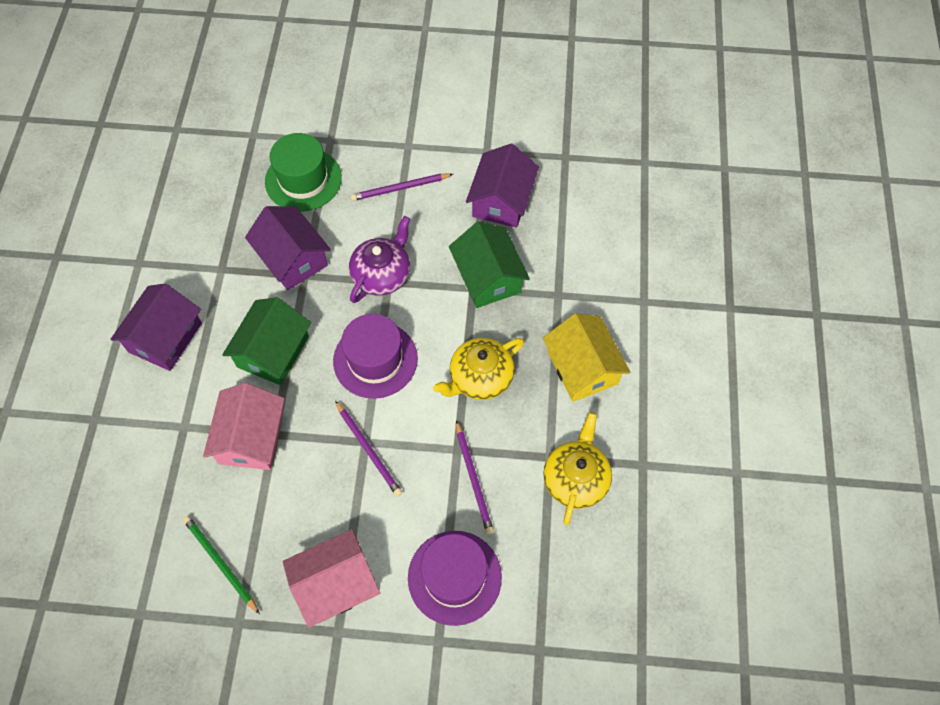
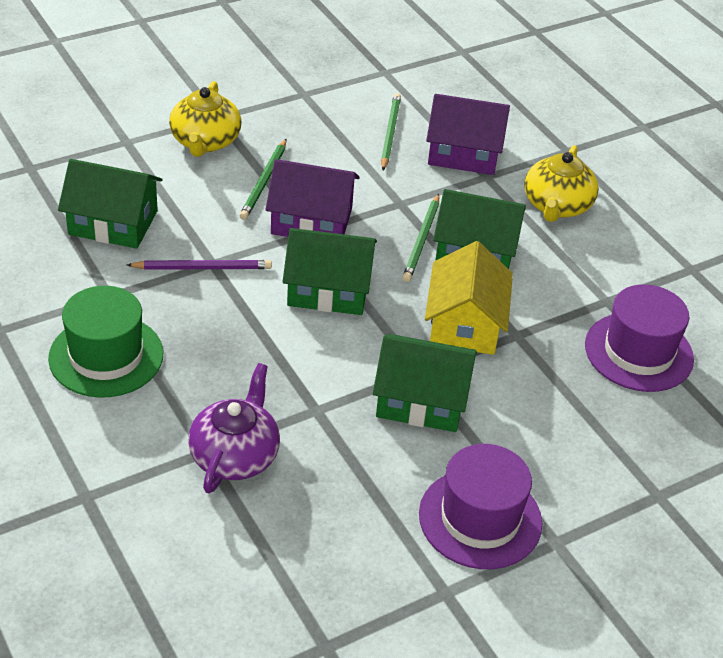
green house: 2 -> 4
green pencil: 1 -> 3
pink house: 2 -> 0
purple house: 3 -> 2
purple pencil: 3 -> 1

